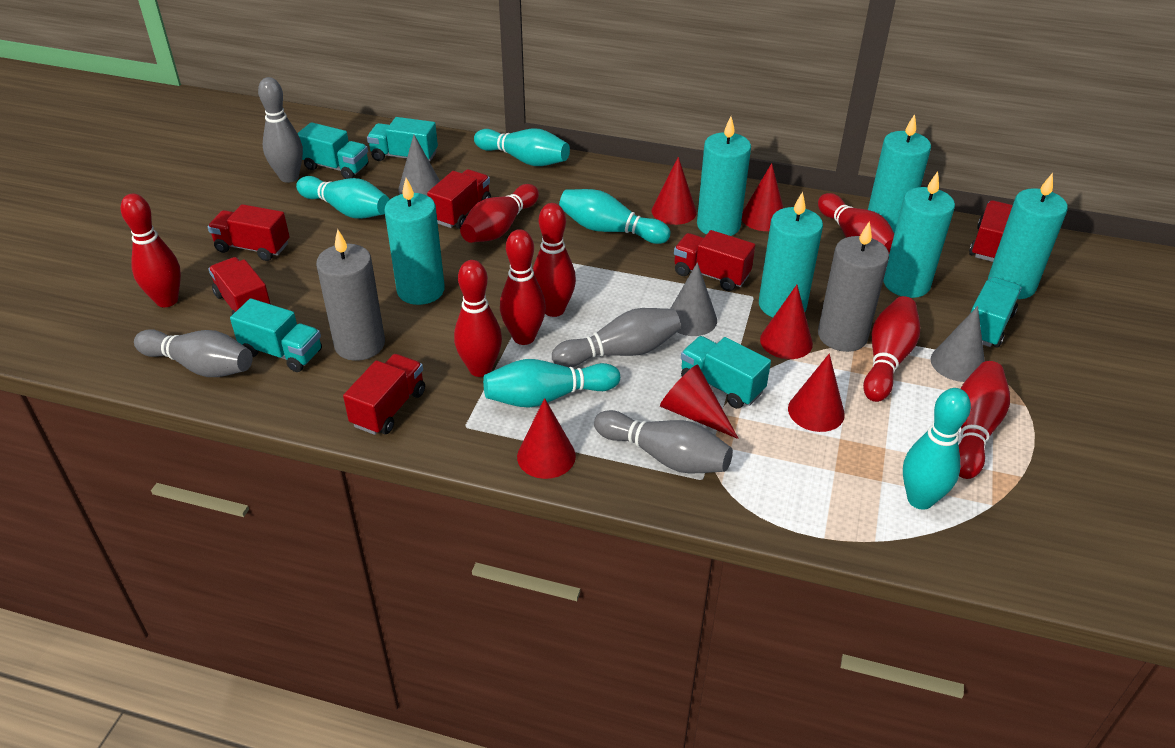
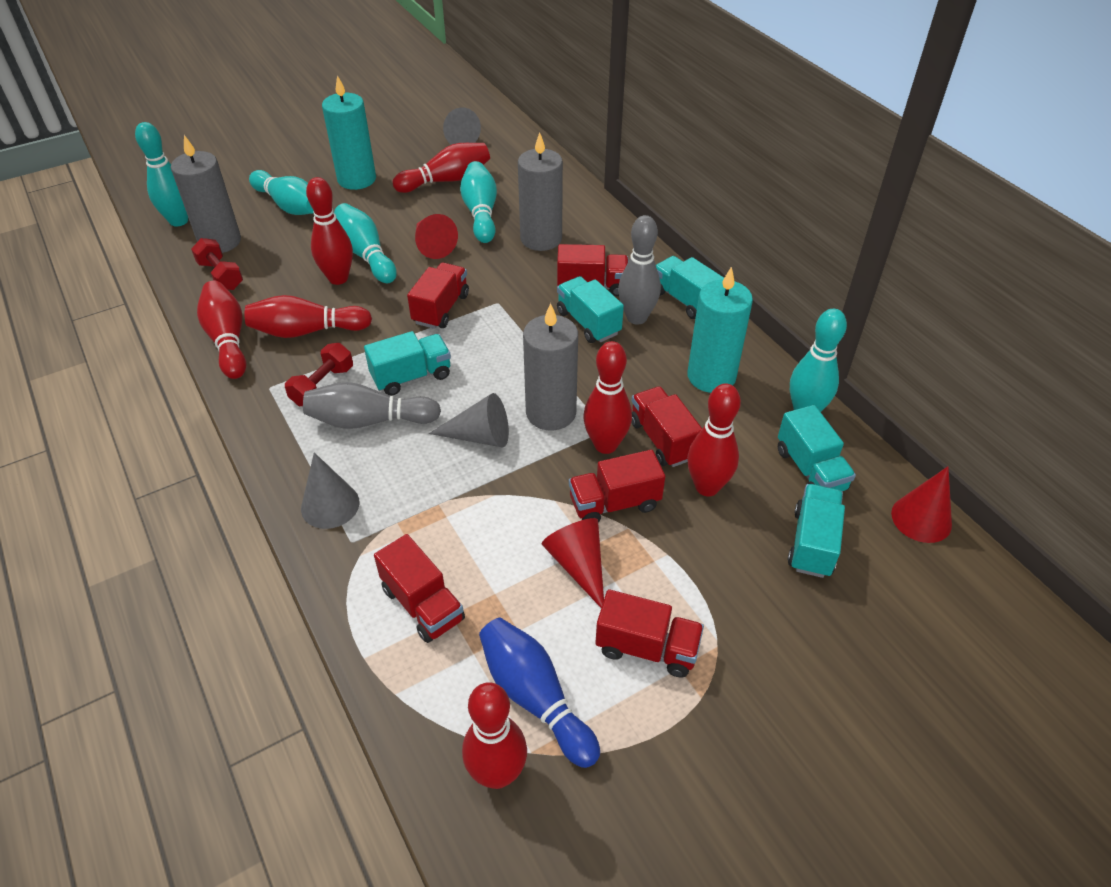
blue bowling pin: 0 -> 1
grey bowling pin: 4 -> 2
grey candle: 2 -> 3
red bowling pin: 8 -> 7
red cone: 6 -> 3
red dumbbell: 0 -> 2
turquoise candle: 6 -> 2

